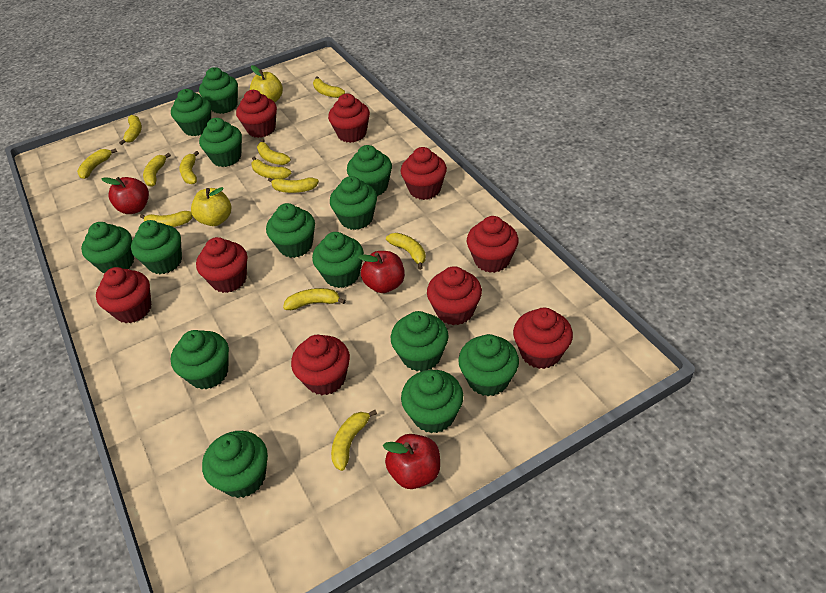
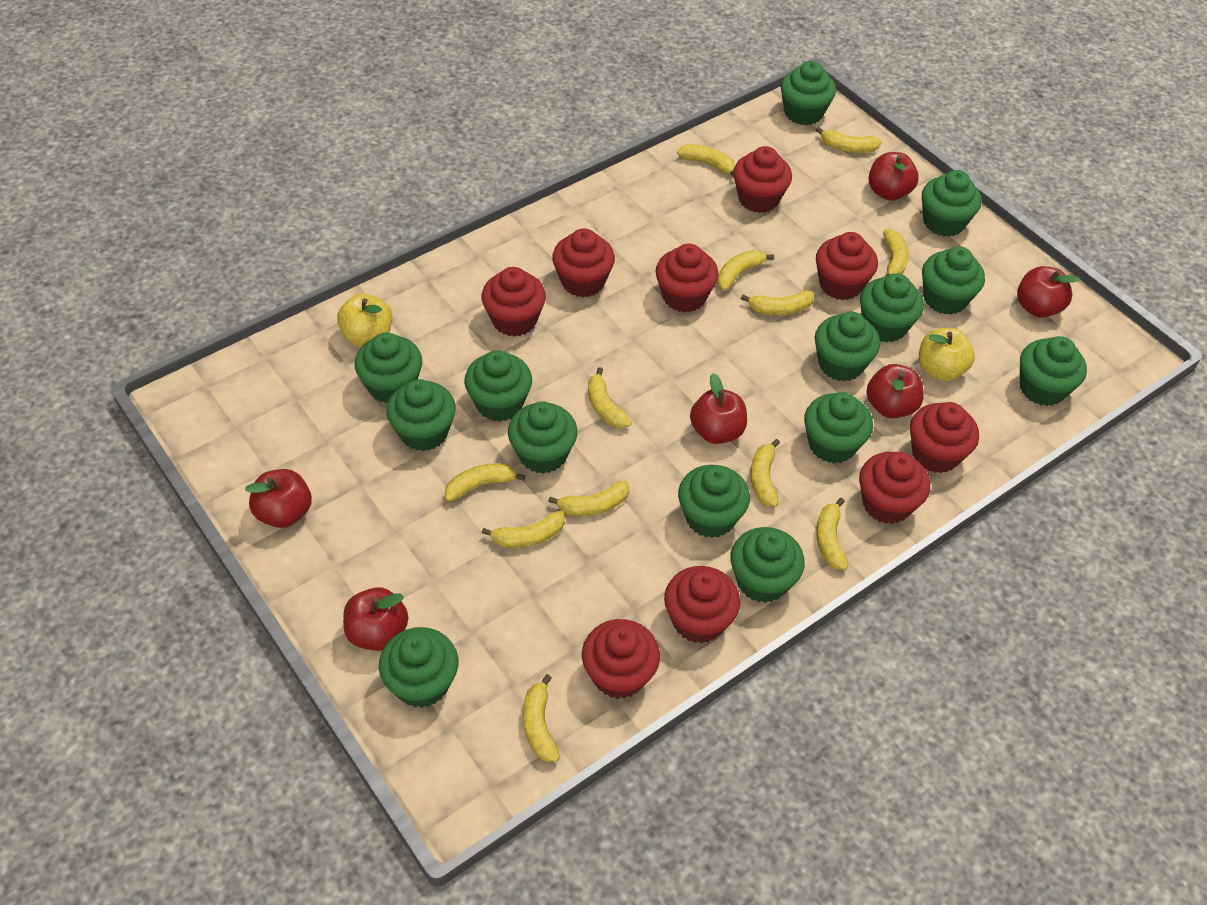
red apple: 3 -> 6

